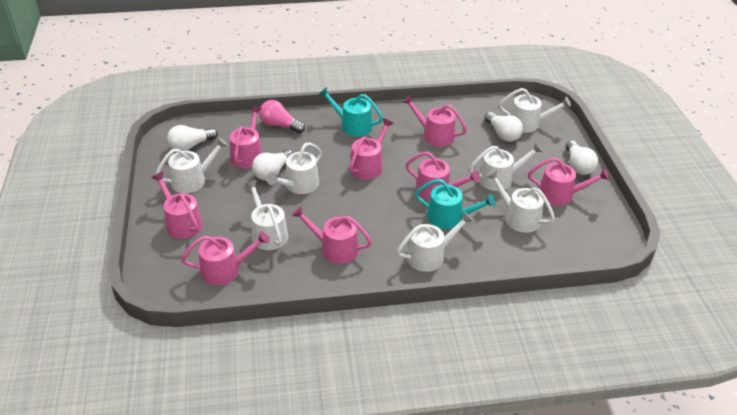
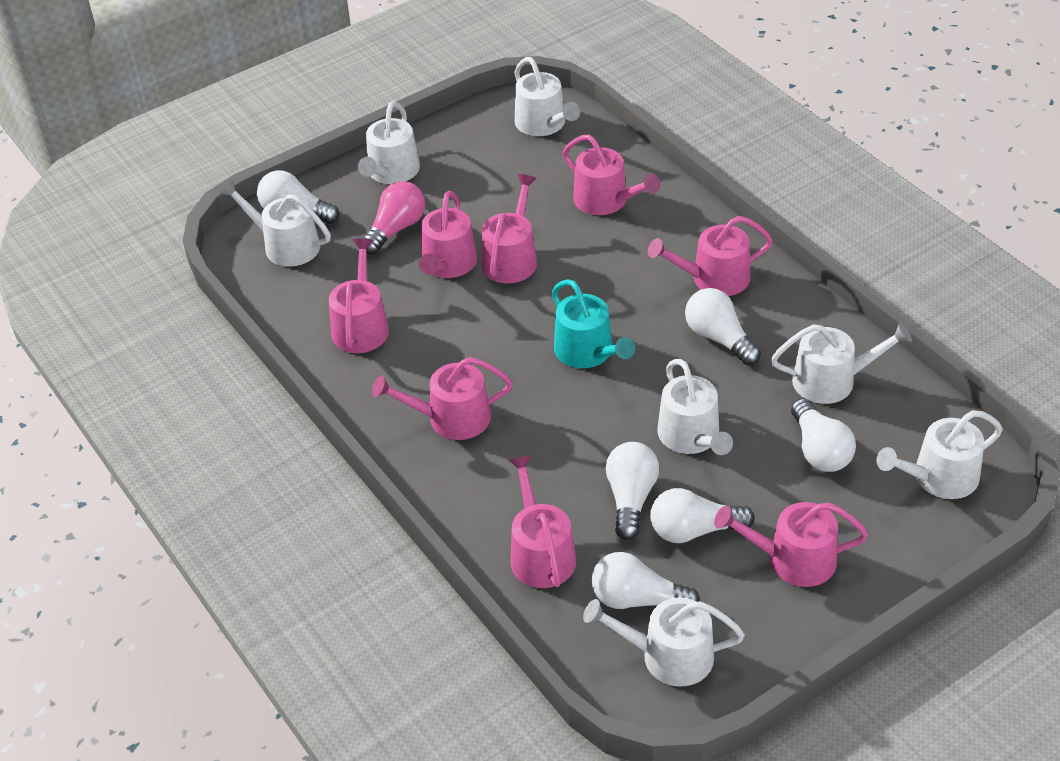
turquoise watering can: 2 -> 1
white light bulb: 4 -> 6

